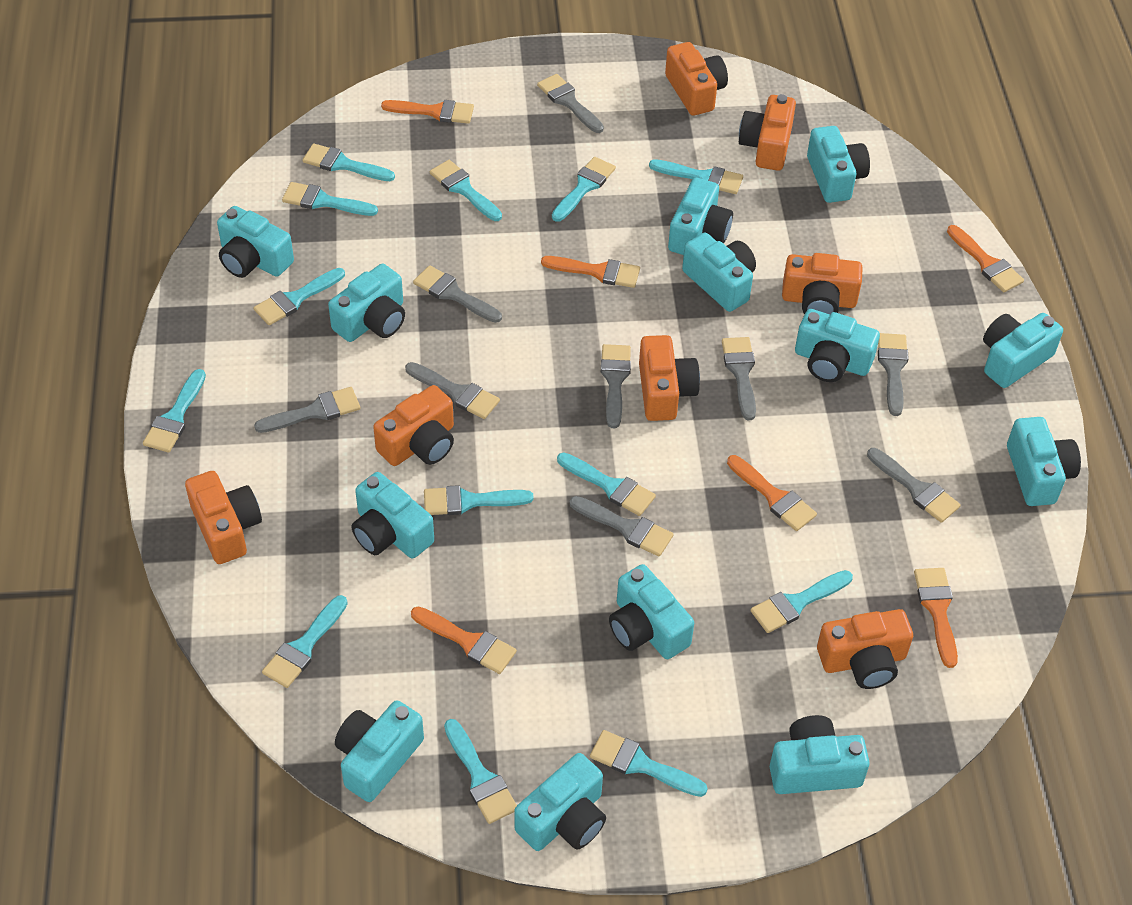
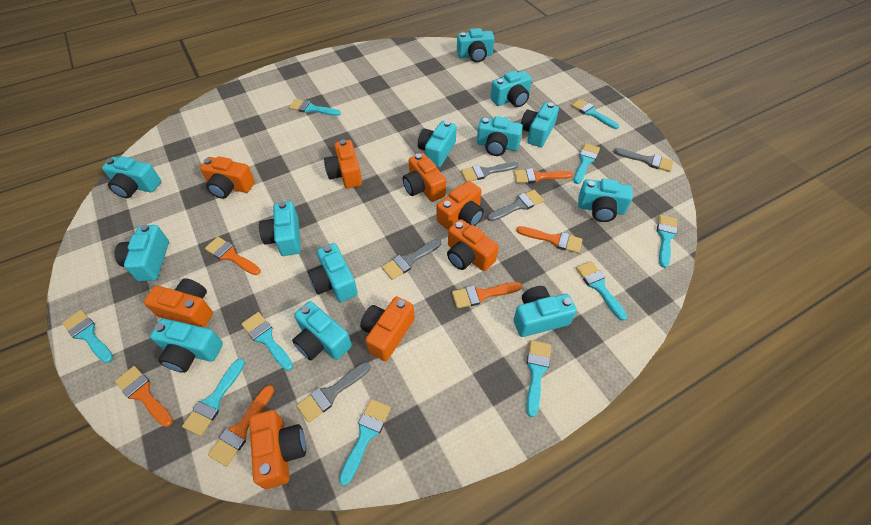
grey brush: 9 -> 5
orange camera: 7 -> 8
turquoise brush: 13 -> 10

